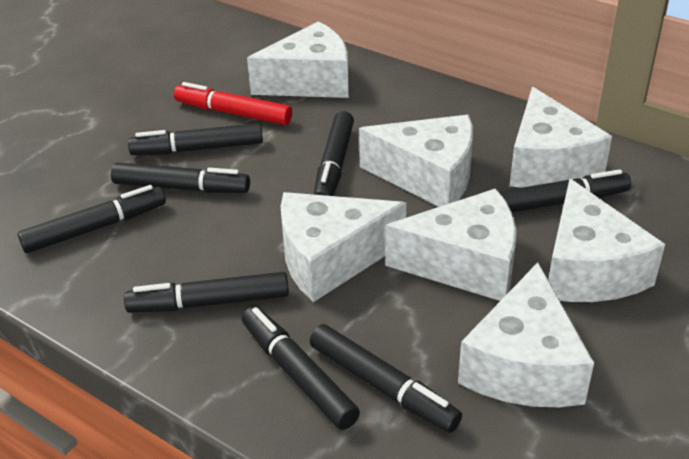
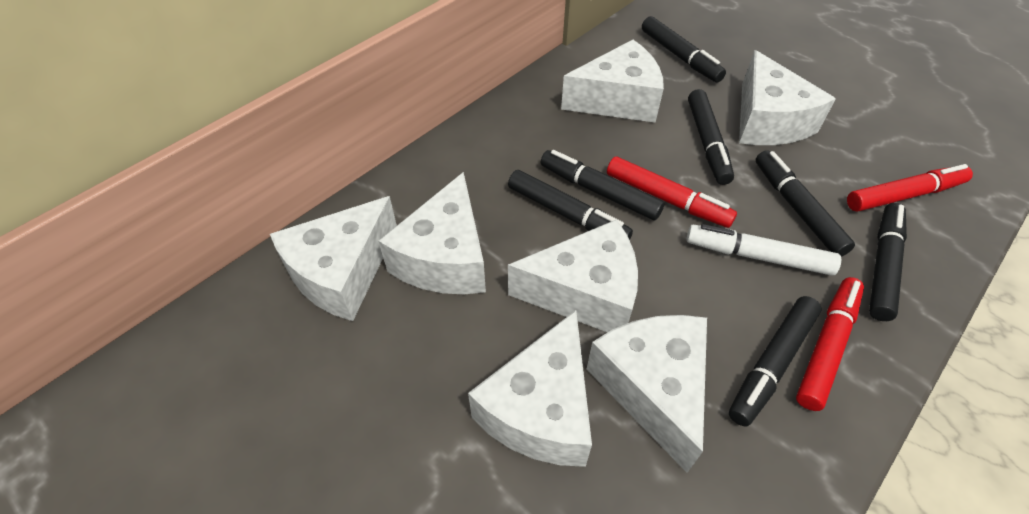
black marker: 8 -> 7
red marker: 1 -> 3
white marker: 0 -> 1

